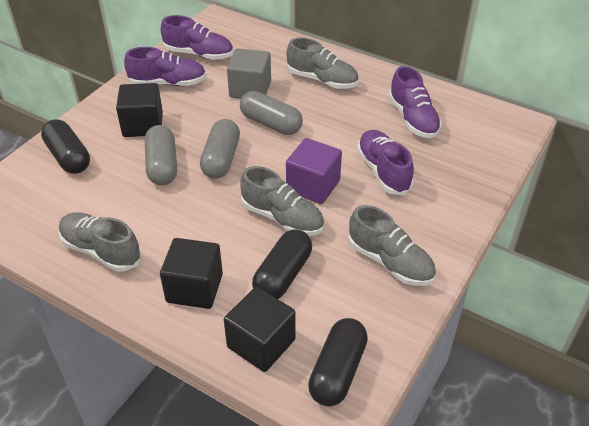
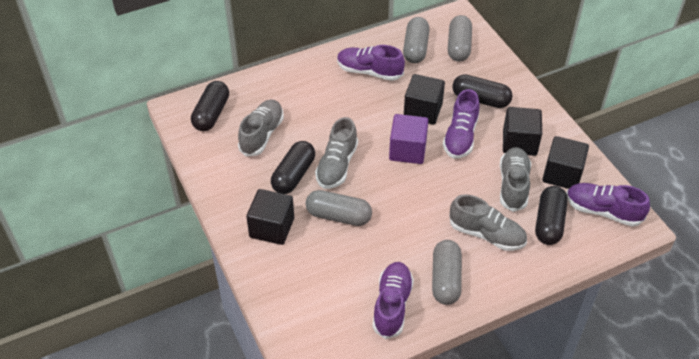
black capsule: 3 -> 4
black cube: 3 -> 4
grey capsule: 3 -> 4
grey cube: 1 -> 0

